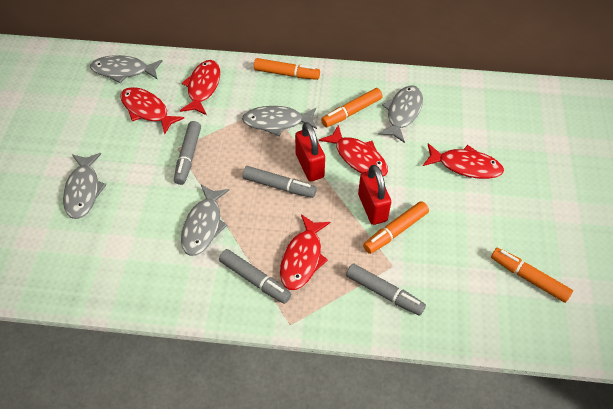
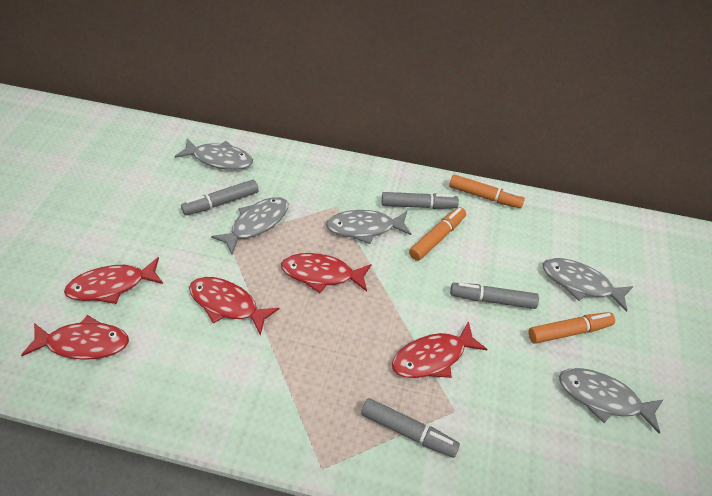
orange marker: 4 -> 3
red padlock: 2 -> 0

